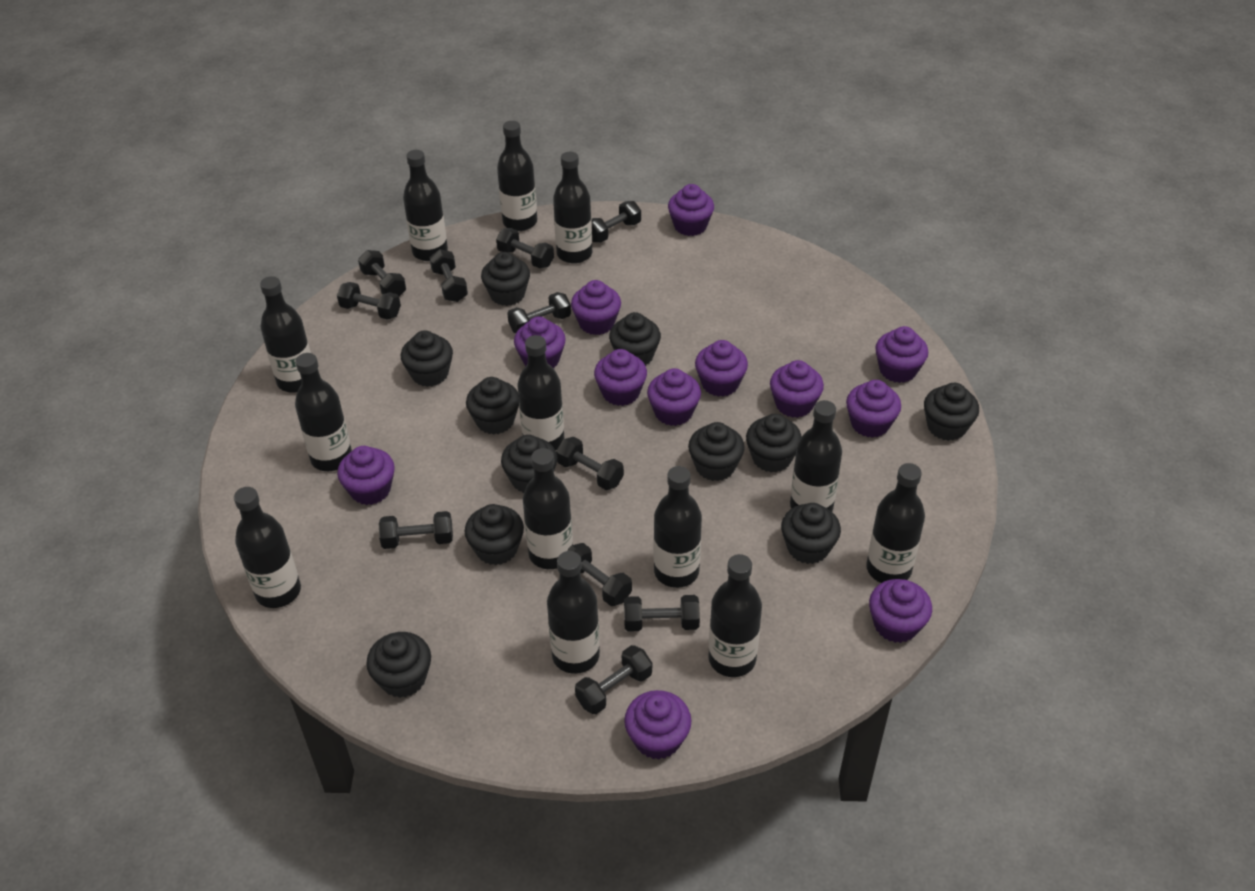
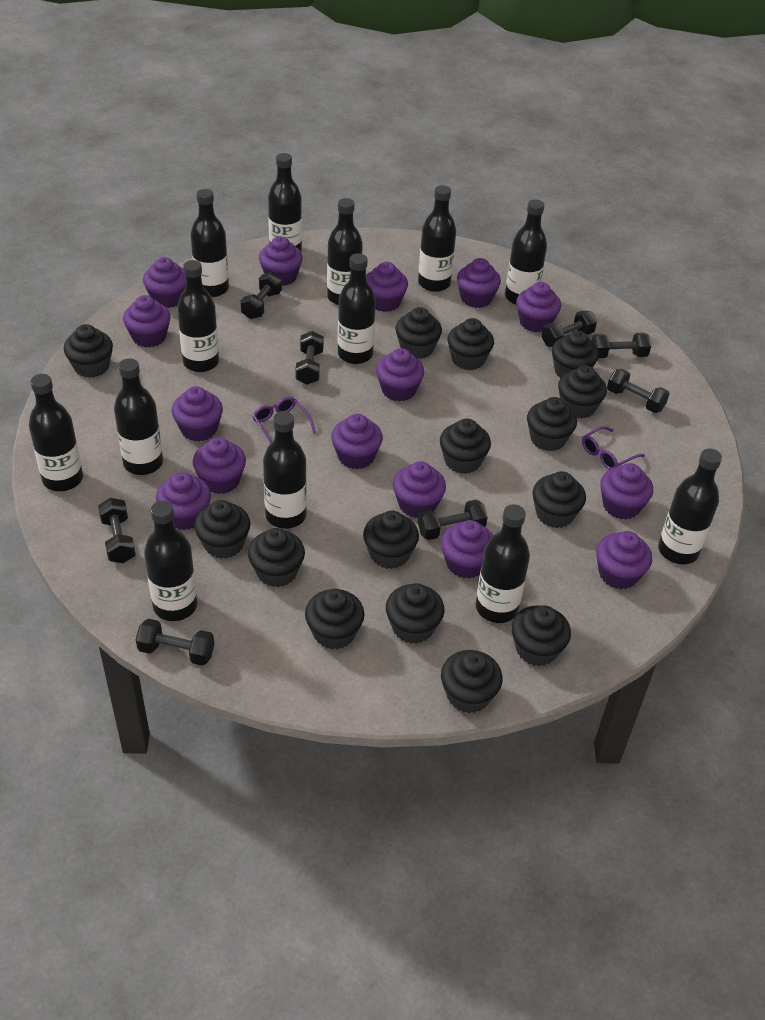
black cupcake: 11 -> 15
black dumbbell: 11 -> 8
purple cupcake: 12 -> 15
purple glasses: 0 -> 2

